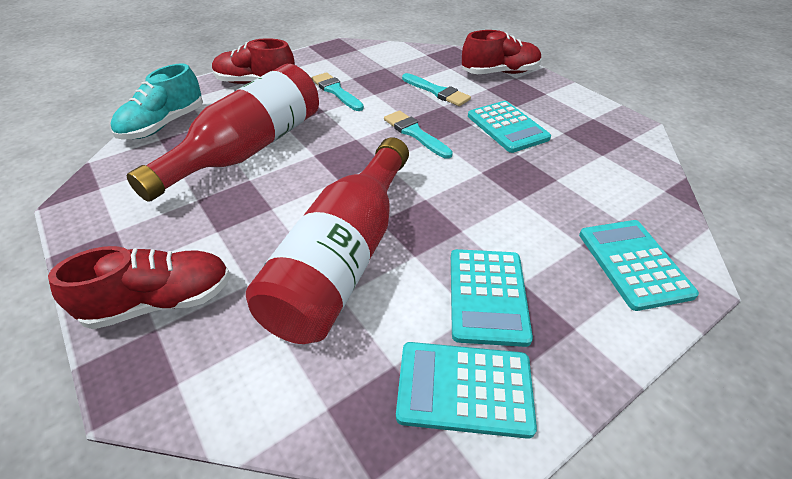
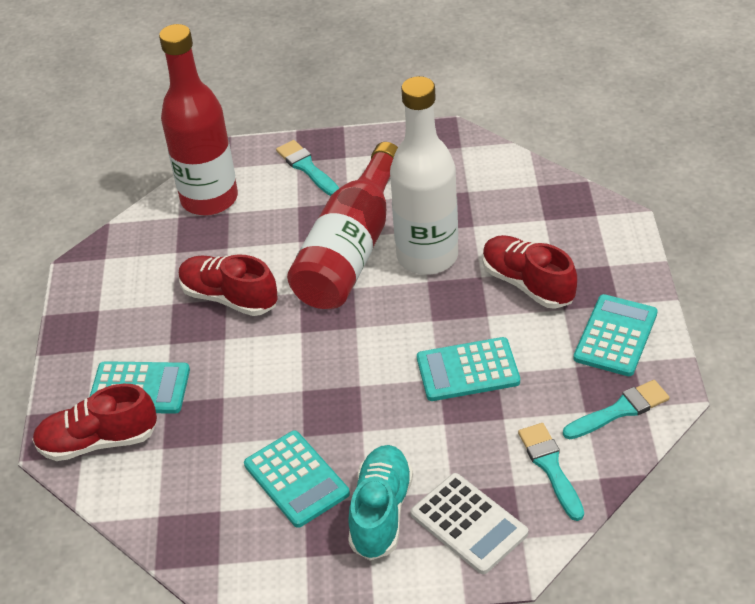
white bottle: 0 -> 1
white calculator: 0 -> 1

